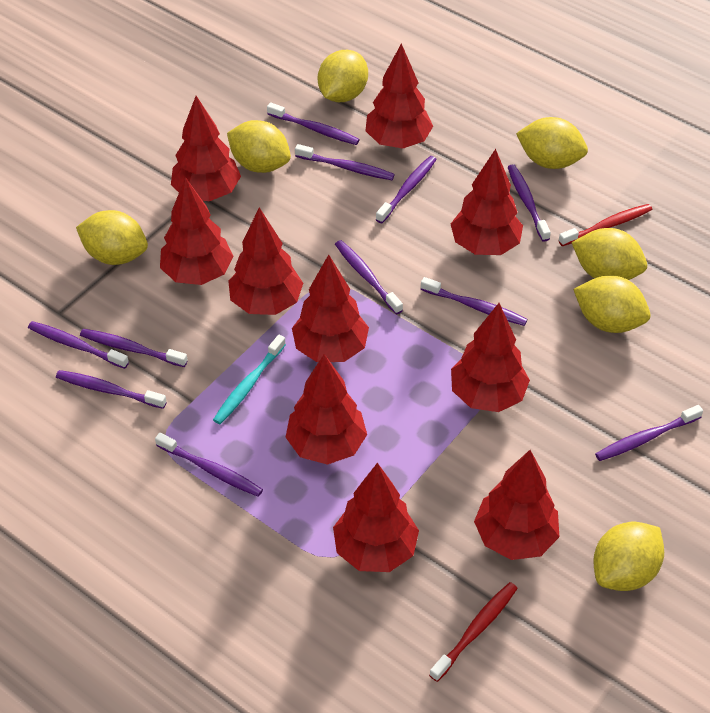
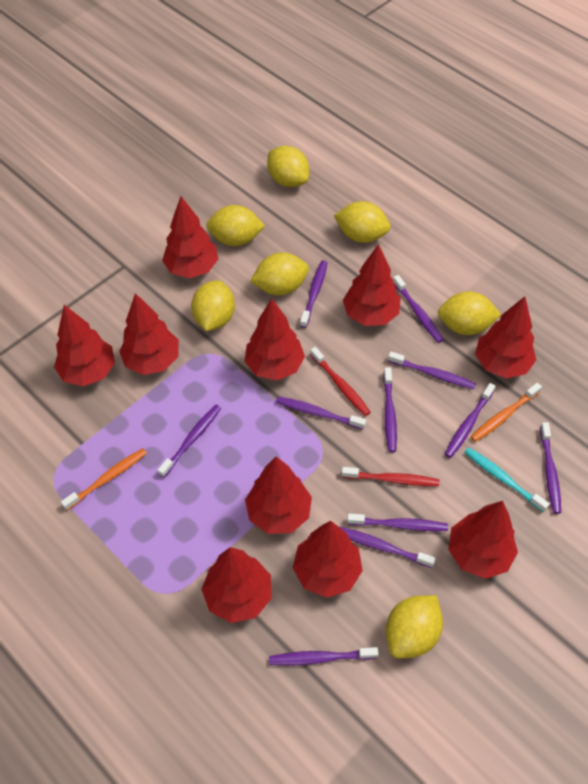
orange toothbrush: 0 -> 2

